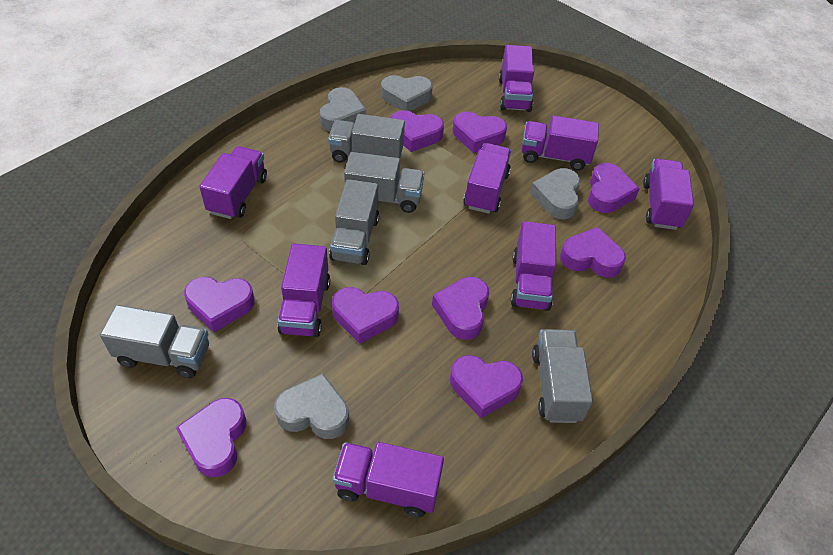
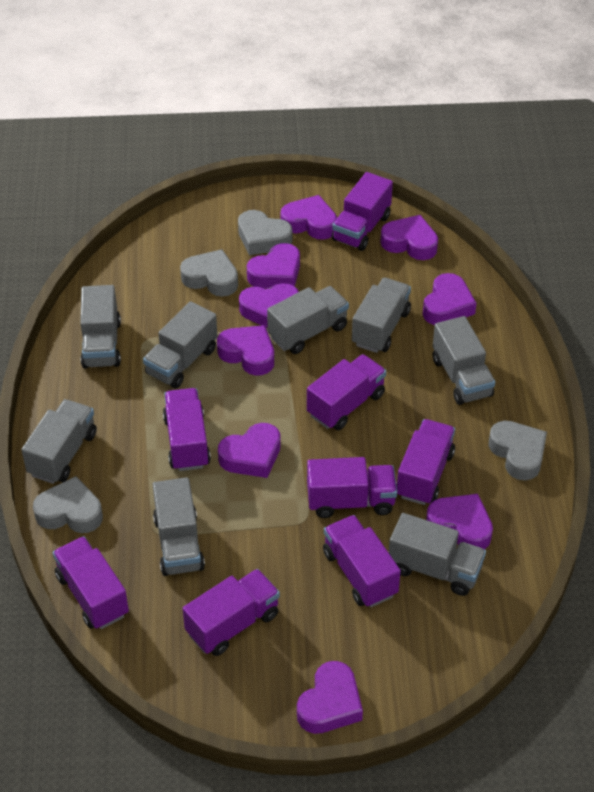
grey truck: 5 -> 8

